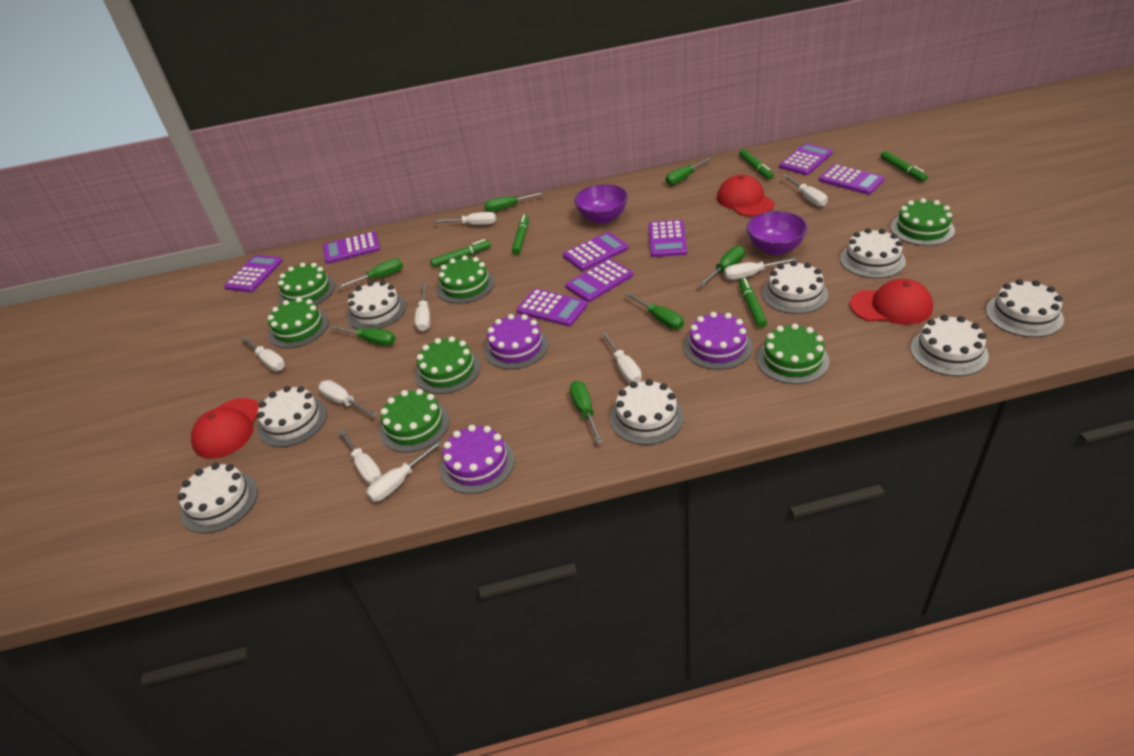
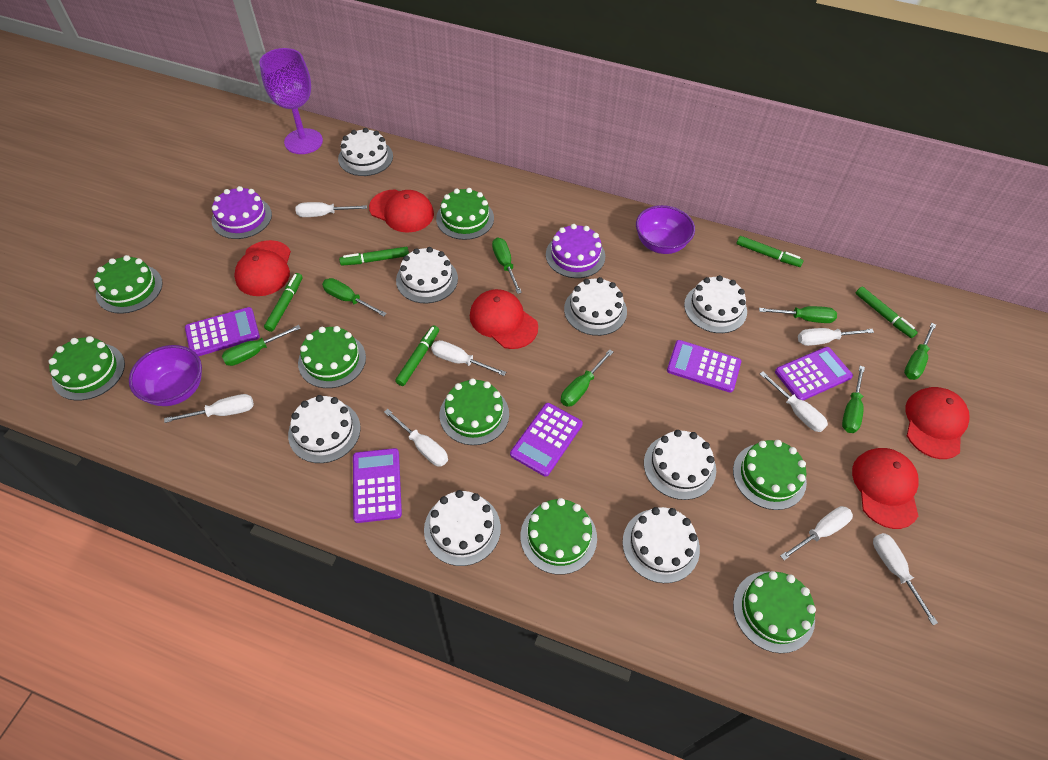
green cake: 7 -> 8
purple cake: 3 -> 2
purple calculator: 8 -> 5
purple goblet: 0 -> 1
red cap: 3 -> 5
white screwdriver: 9 -> 8

